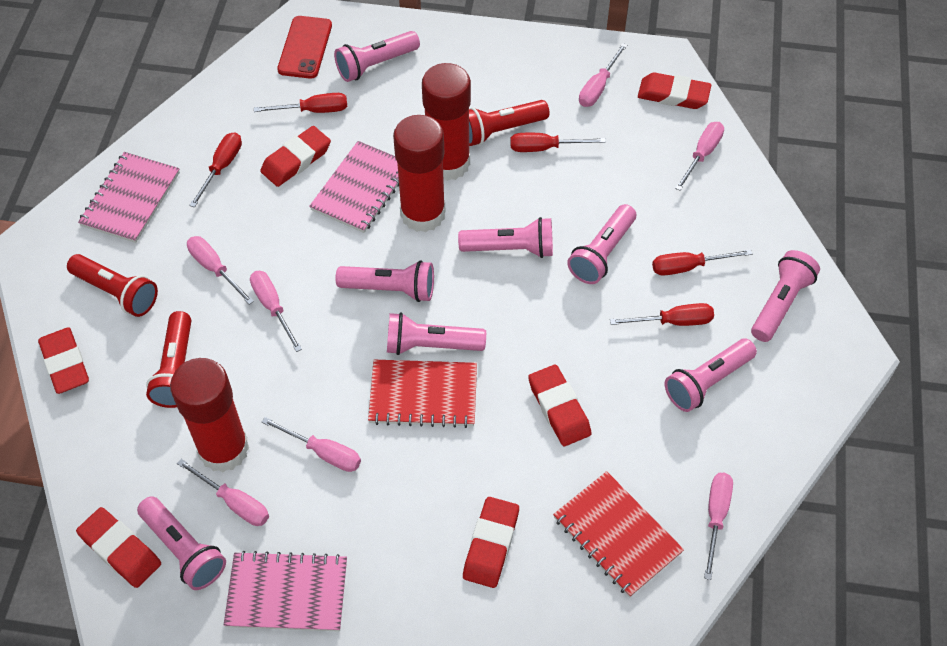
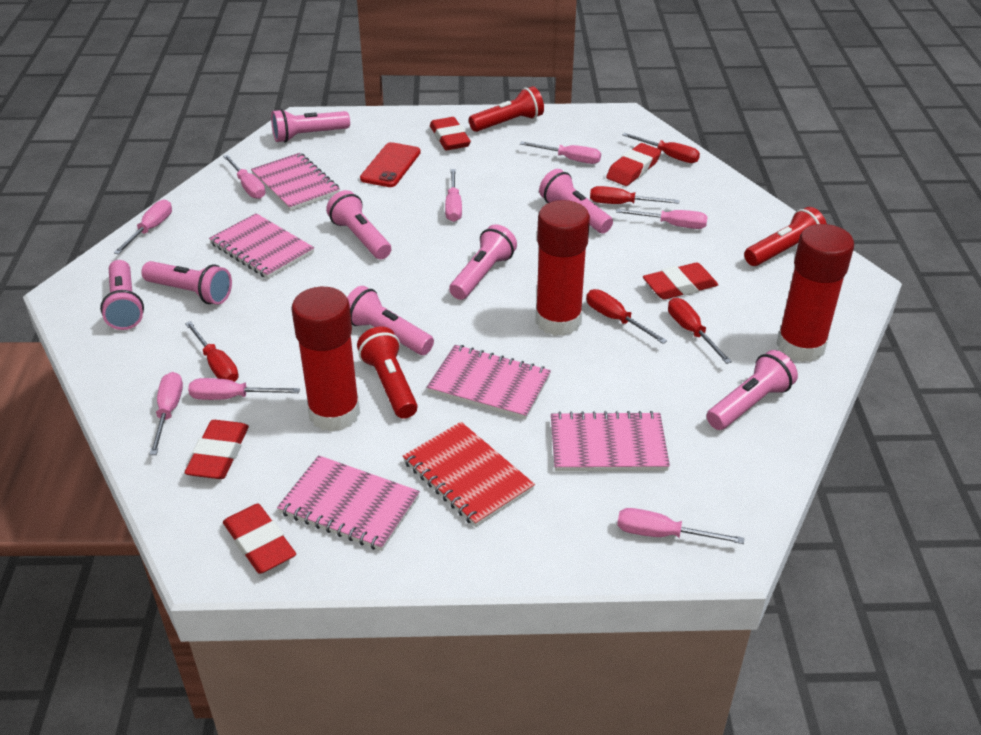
pink notebook: 3 -> 5
pink screwdriver: 7 -> 8
red eraser: 6 -> 5
red notebook: 2 -> 1

